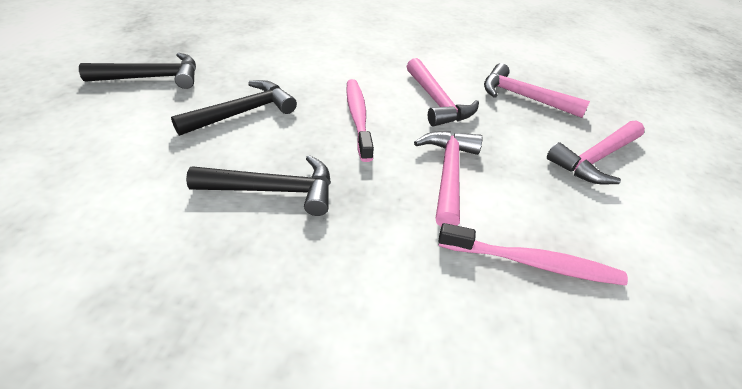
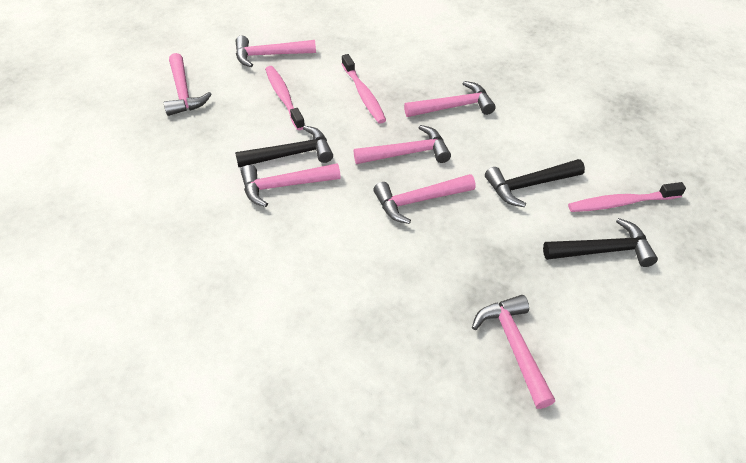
pink hammer: 4 -> 7
pink toothbrush: 2 -> 3

